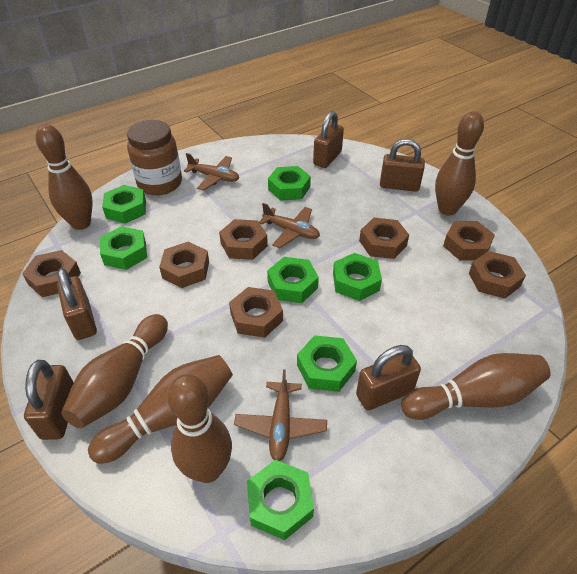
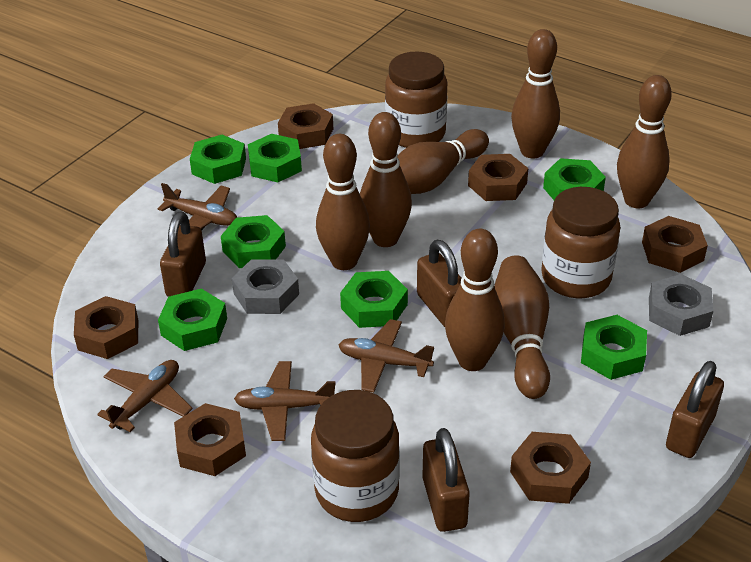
brown bowling pin: 6 -> 7
brown jar: 1 -> 3
brown nut: 7 -> 6
brown padlock: 5 -> 4
brown plane: 3 -> 4
grey nut: 0 -> 2

